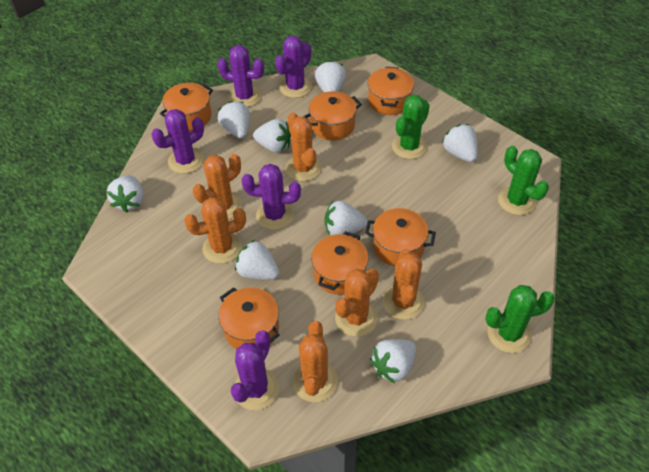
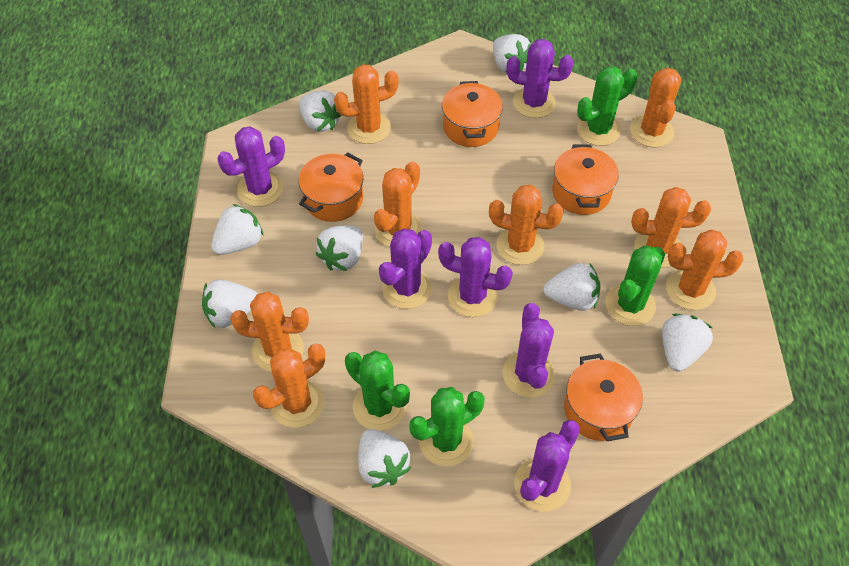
green cactus: 3 -> 4
orange cactus: 6 -> 8
orange pot: 6 -> 4
purple cactus: 5 -> 6

